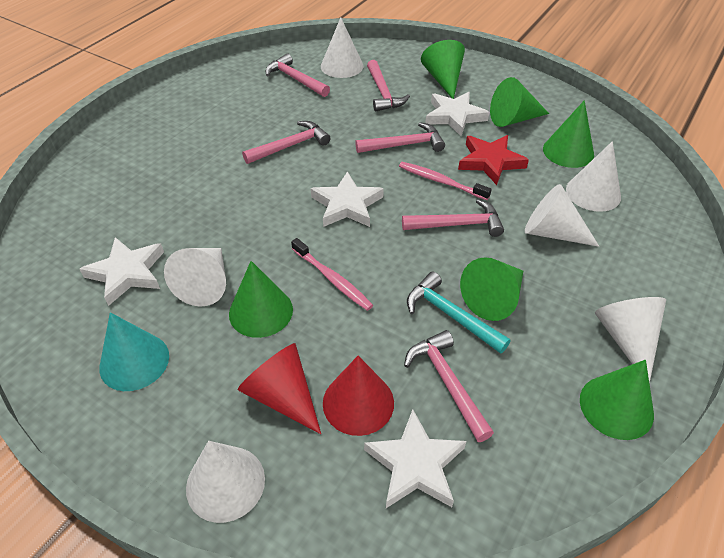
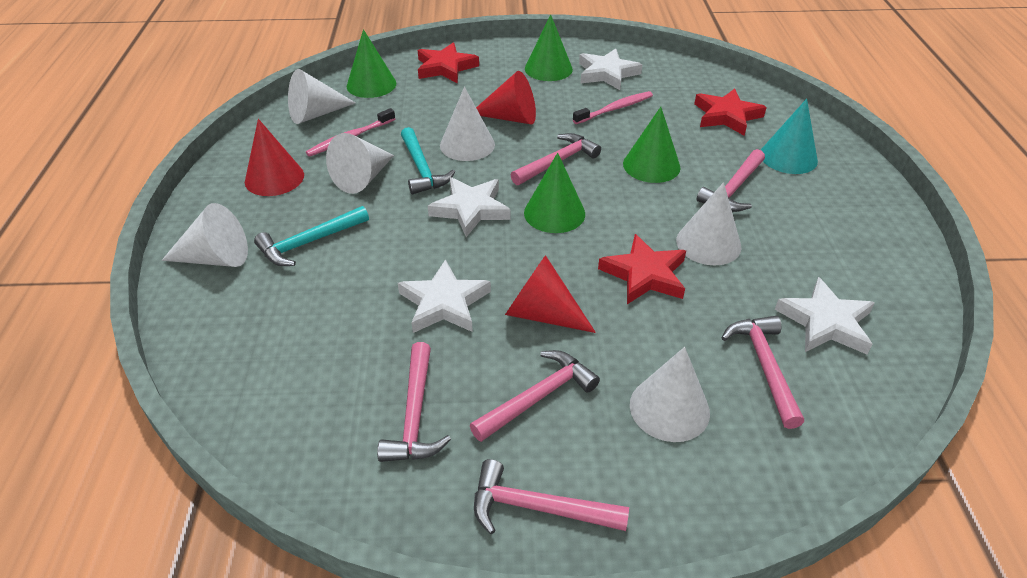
green cone: 6 -> 4
red cone: 2 -> 3
red star: 1 -> 3
turquoise hammer: 1 -> 2

